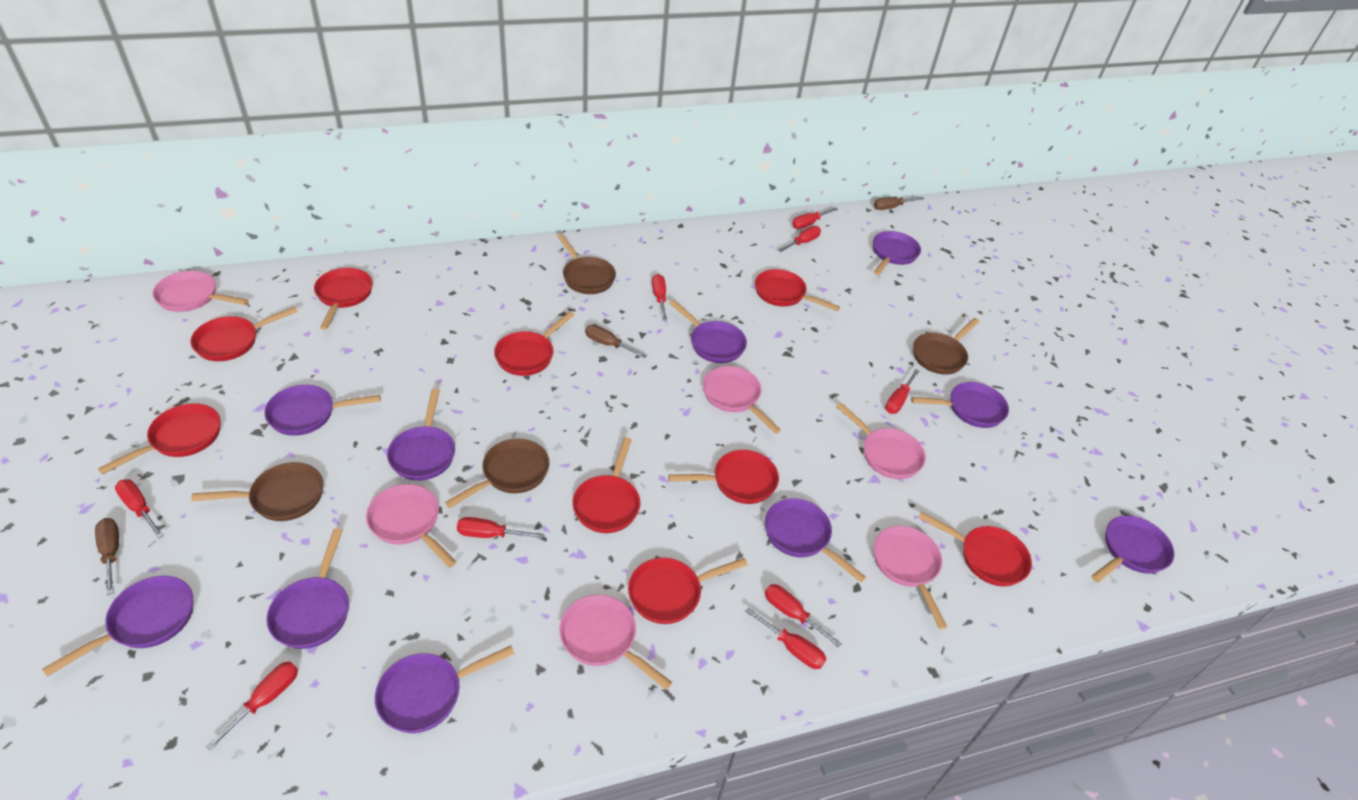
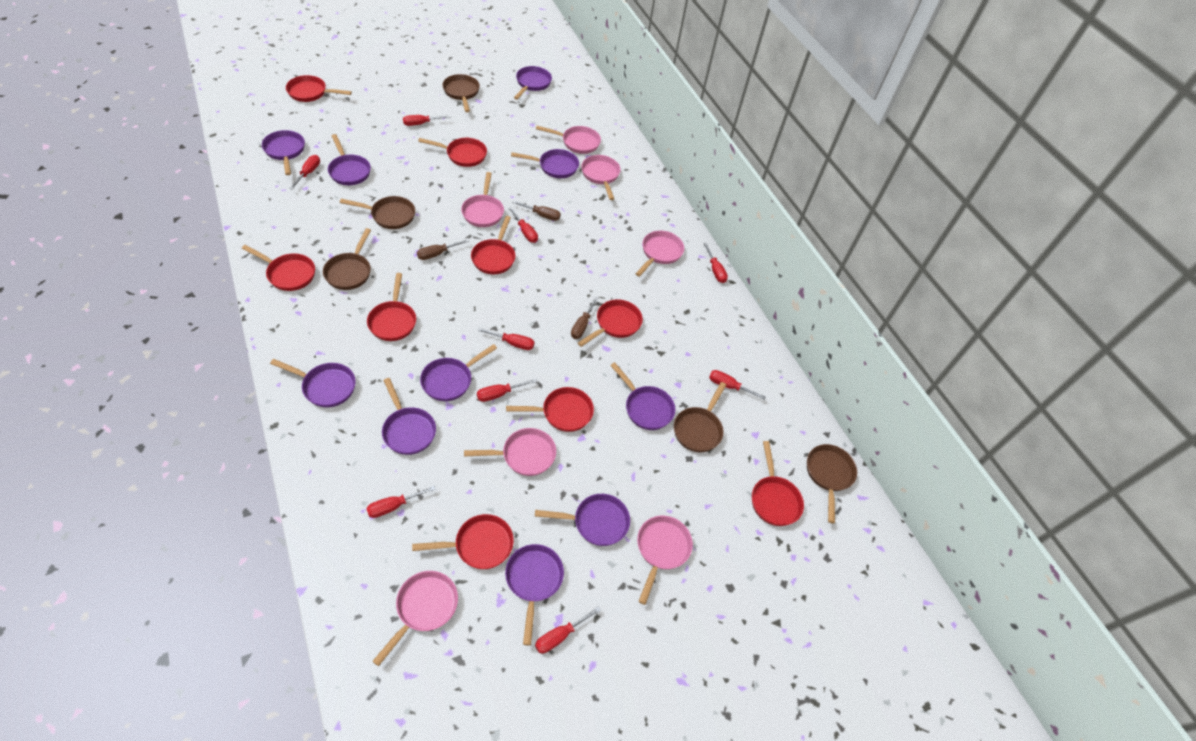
brown pan: 4 -> 5
pink pan: 6 -> 7

